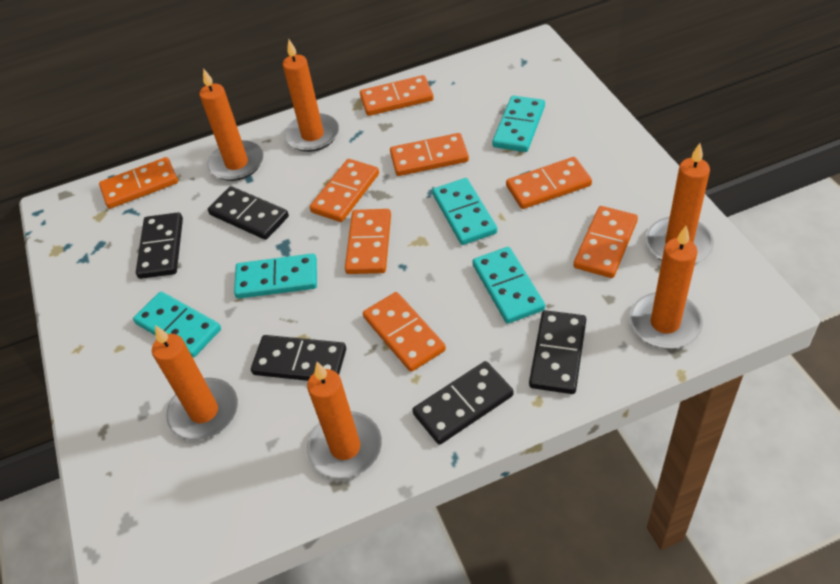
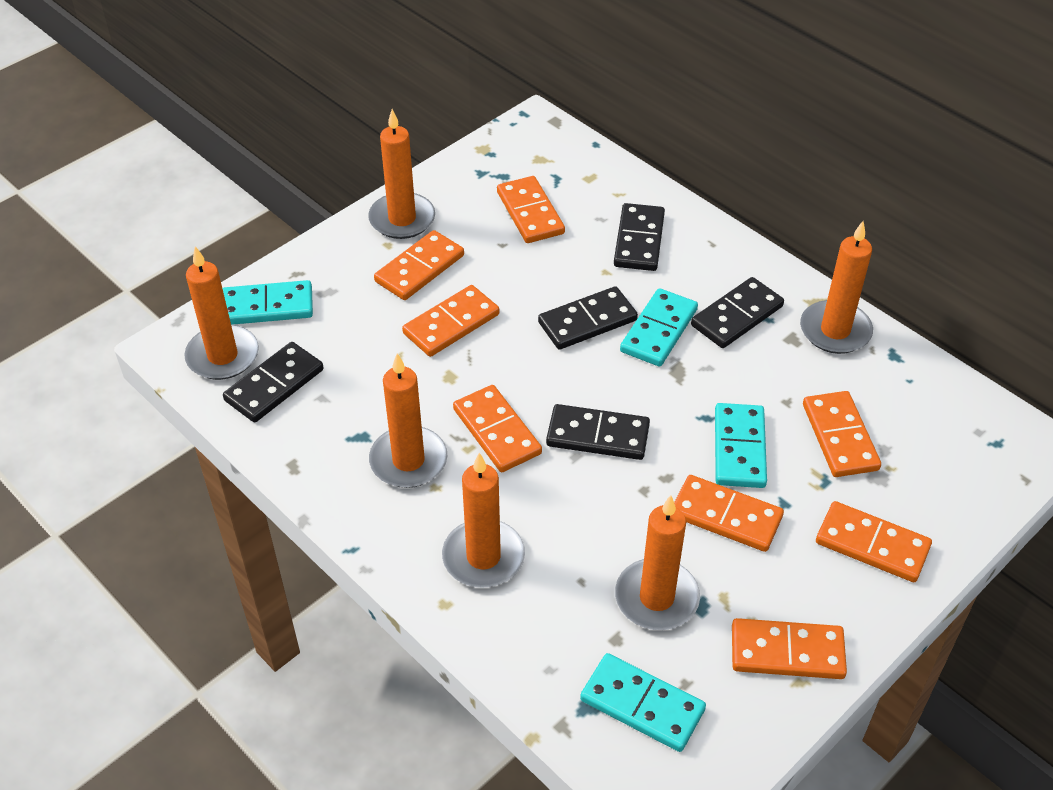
turquoise domino: 5 -> 4

